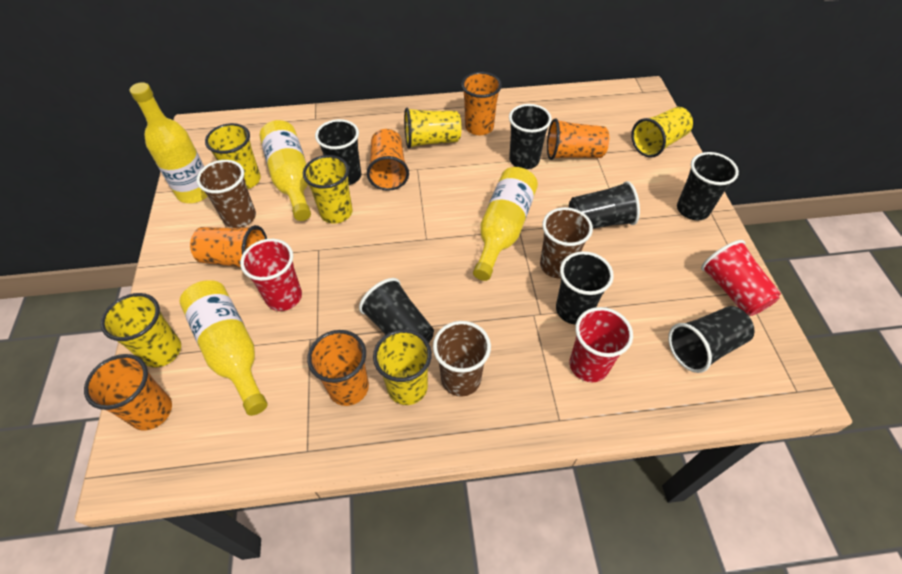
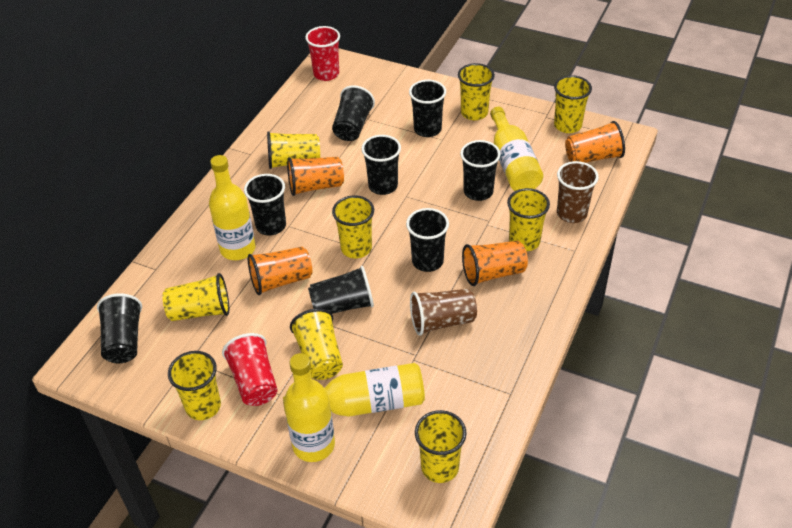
black cup: 7 -> 8
brown cup: 3 -> 2
orange cup: 6 -> 4
red cup: 3 -> 2
yellow cup: 6 -> 9

